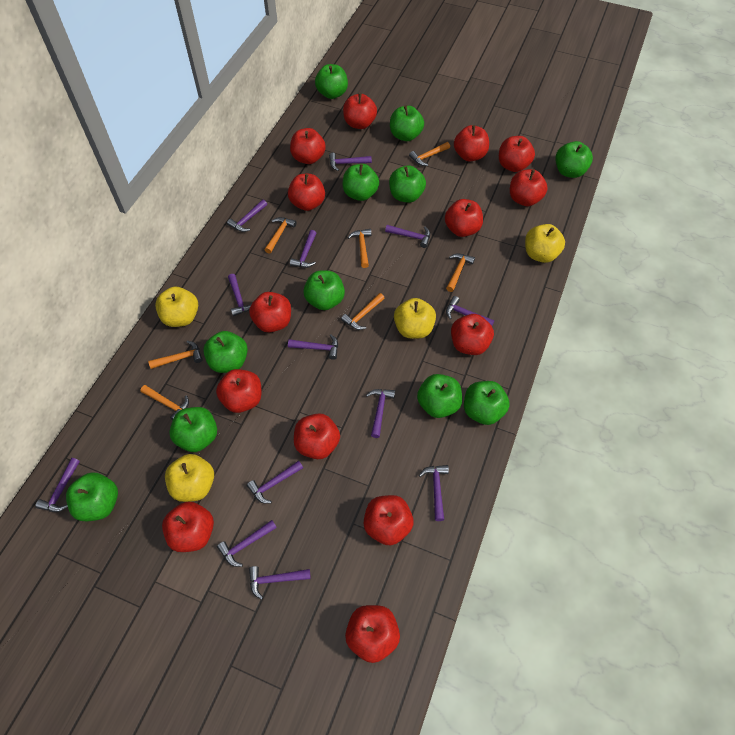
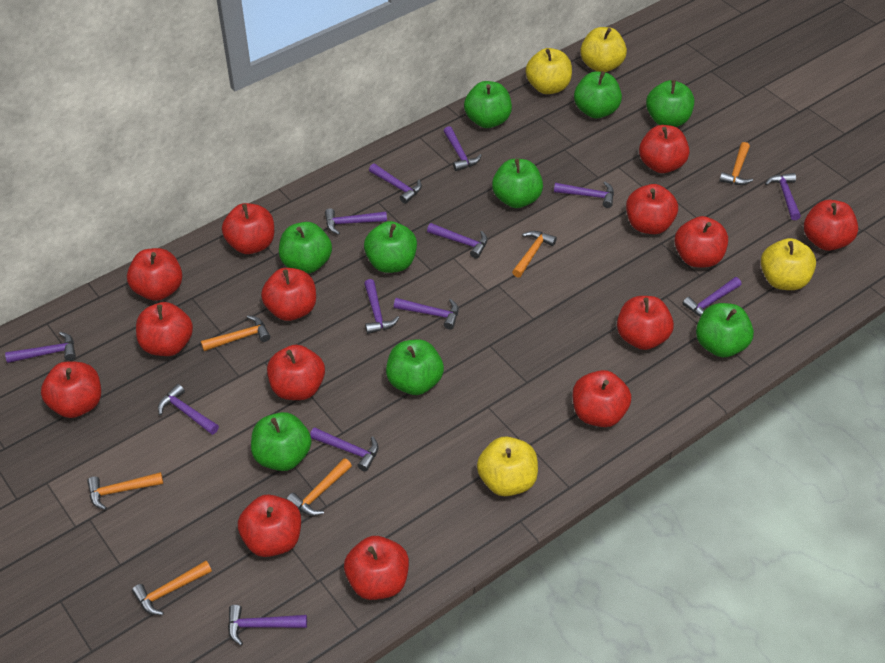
green apple: 11 -> 9
orange hammer: 7 -> 6

